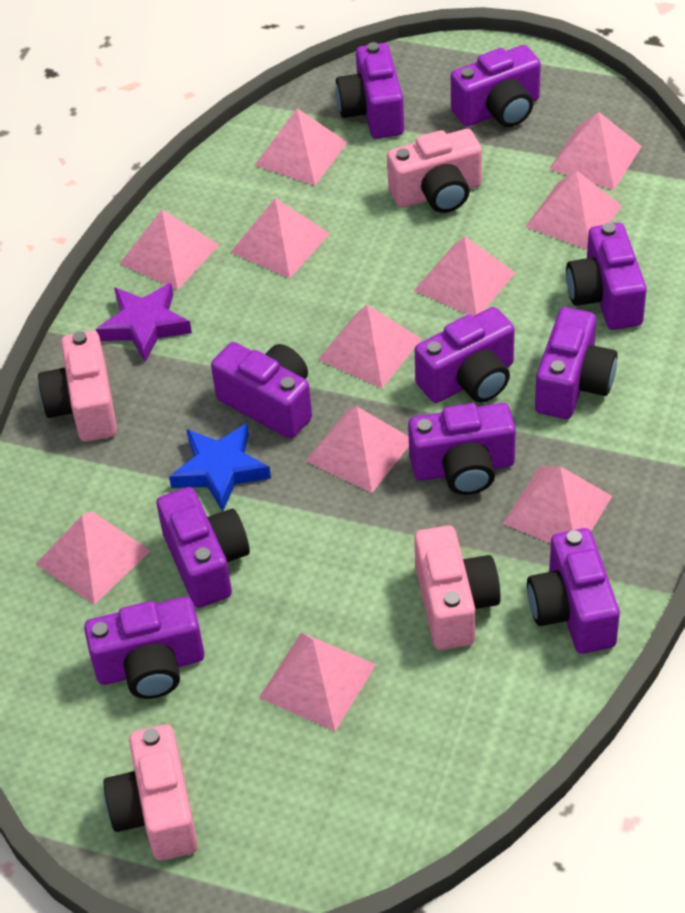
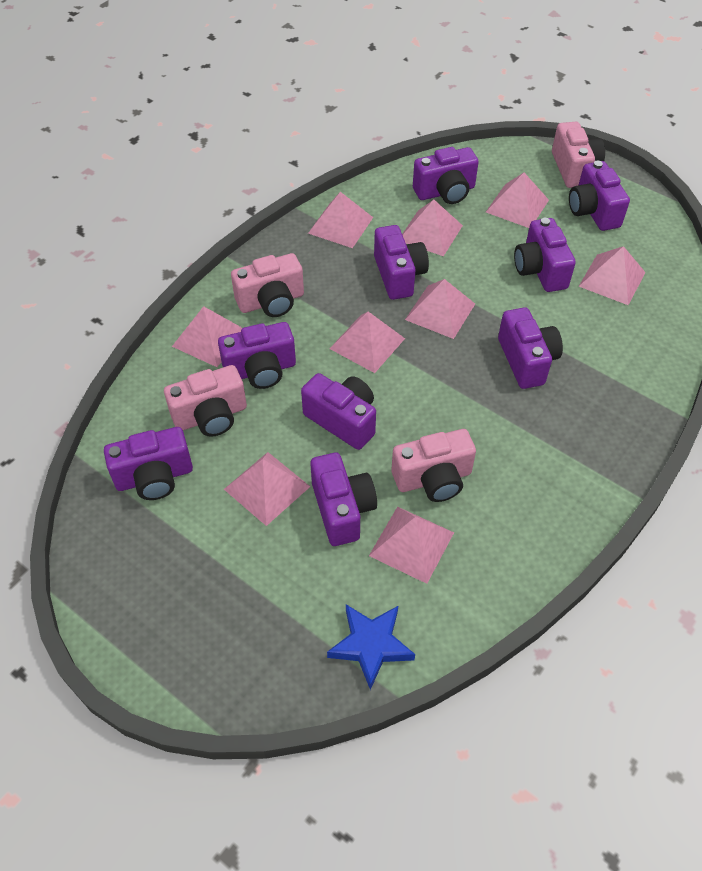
pink pyramid: 11 -> 9
purple camera: 10 -> 9
purple star: 1 -> 0

